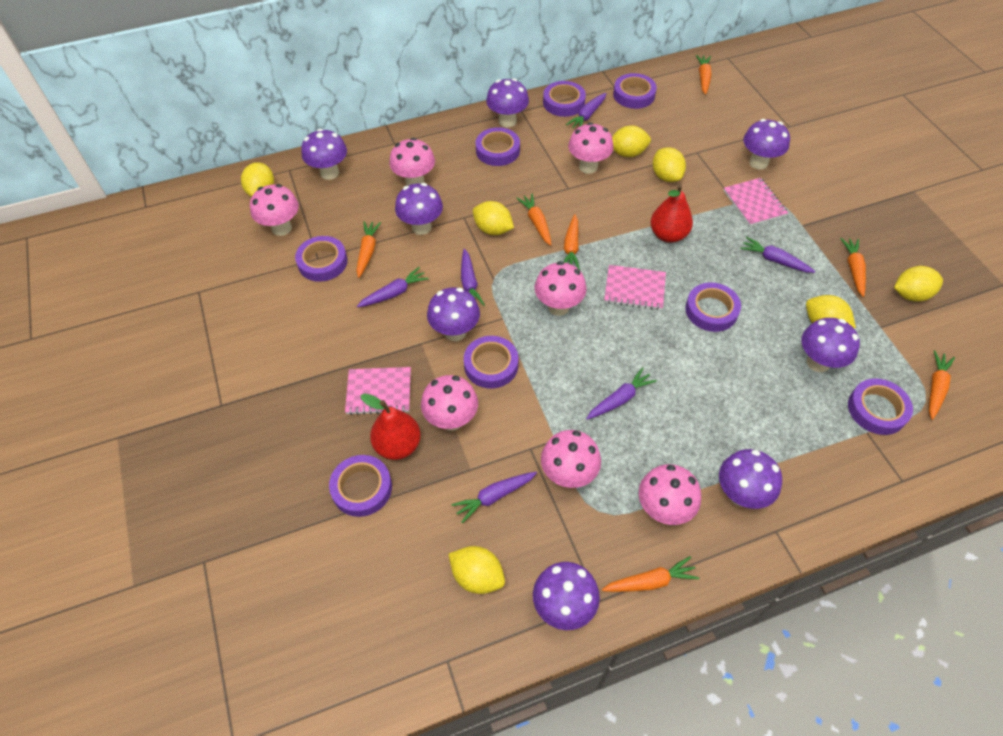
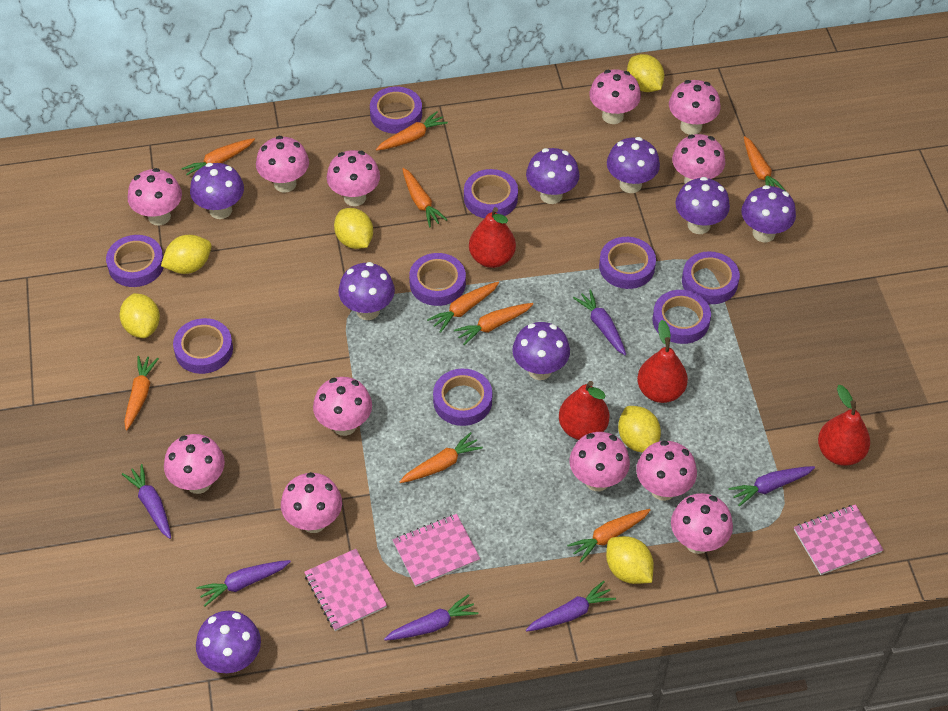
orange carrot: 7 -> 9
pink mushroom: 7 -> 12
purple tape: 8 -> 9
red pear: 2 -> 4
yellow lemon: 7 -> 6

